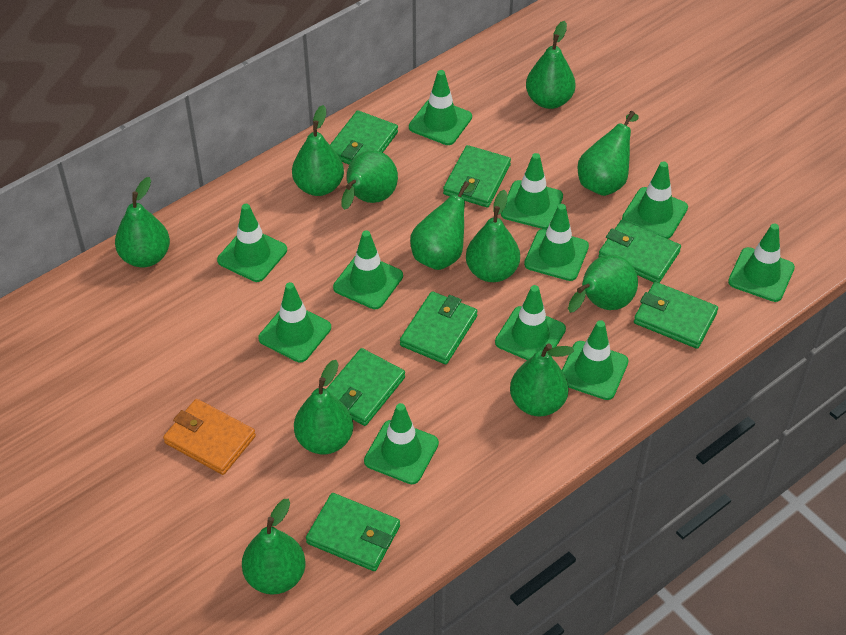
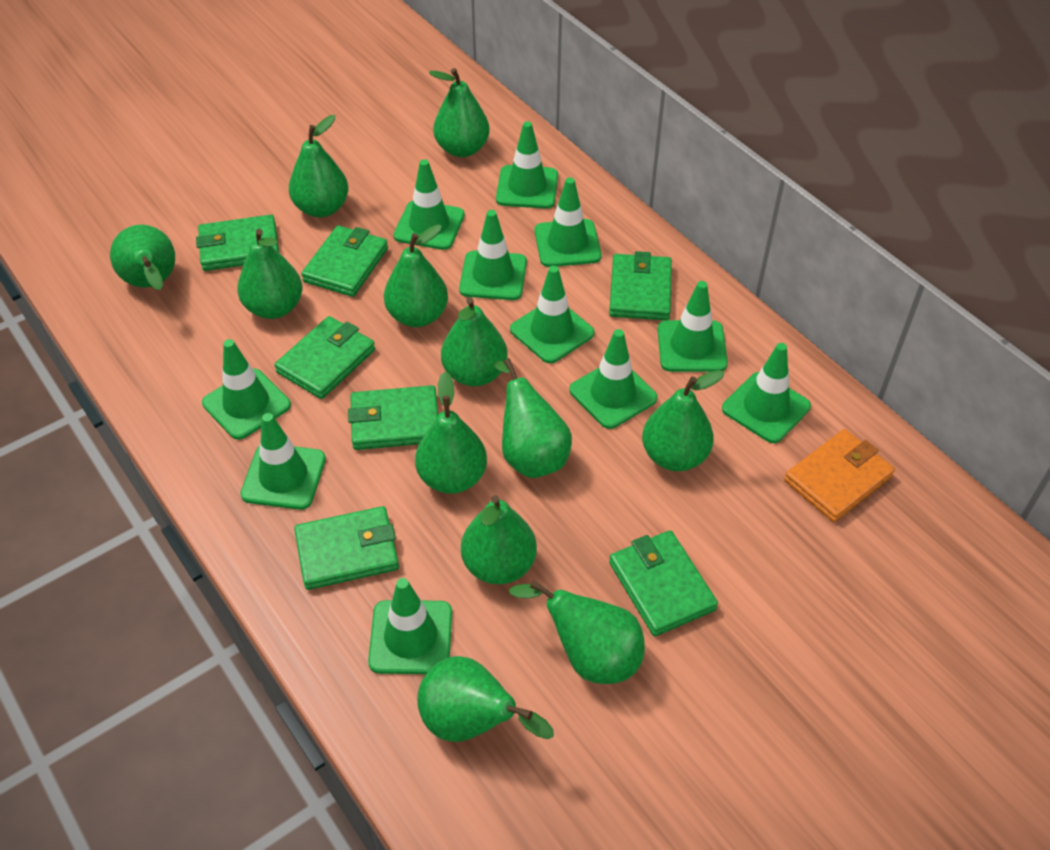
green pear: 11 -> 12

